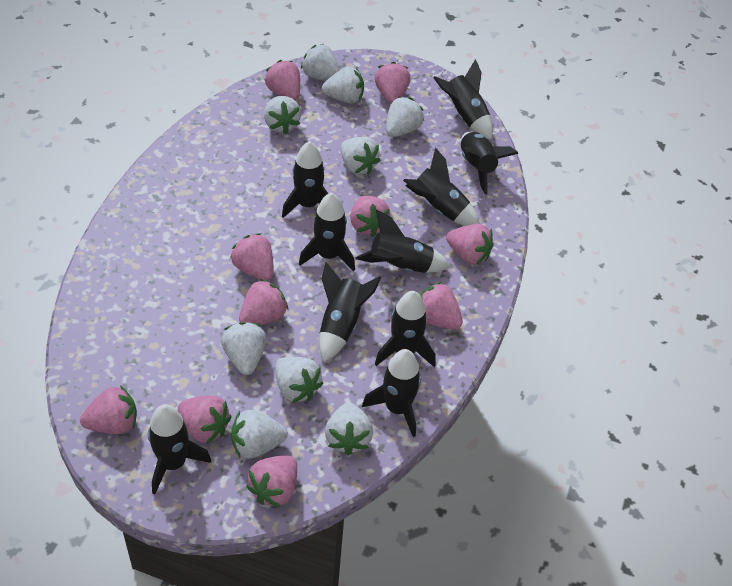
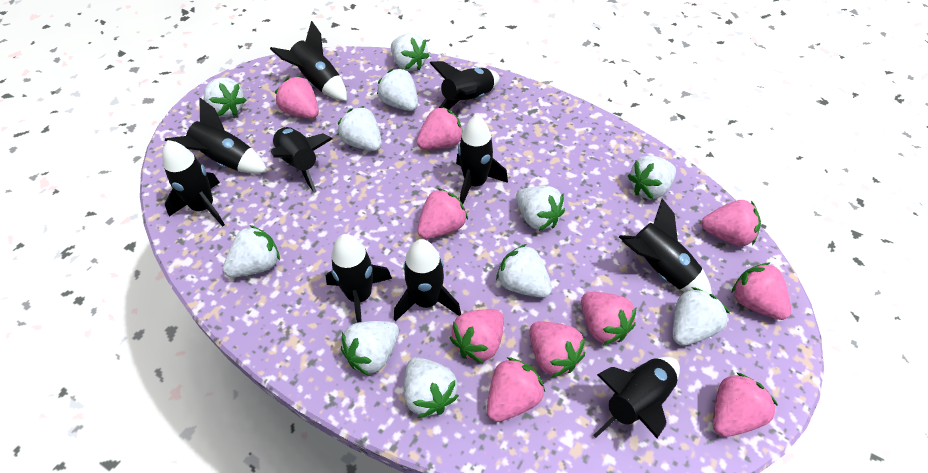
white strawberry: 9 -> 11

